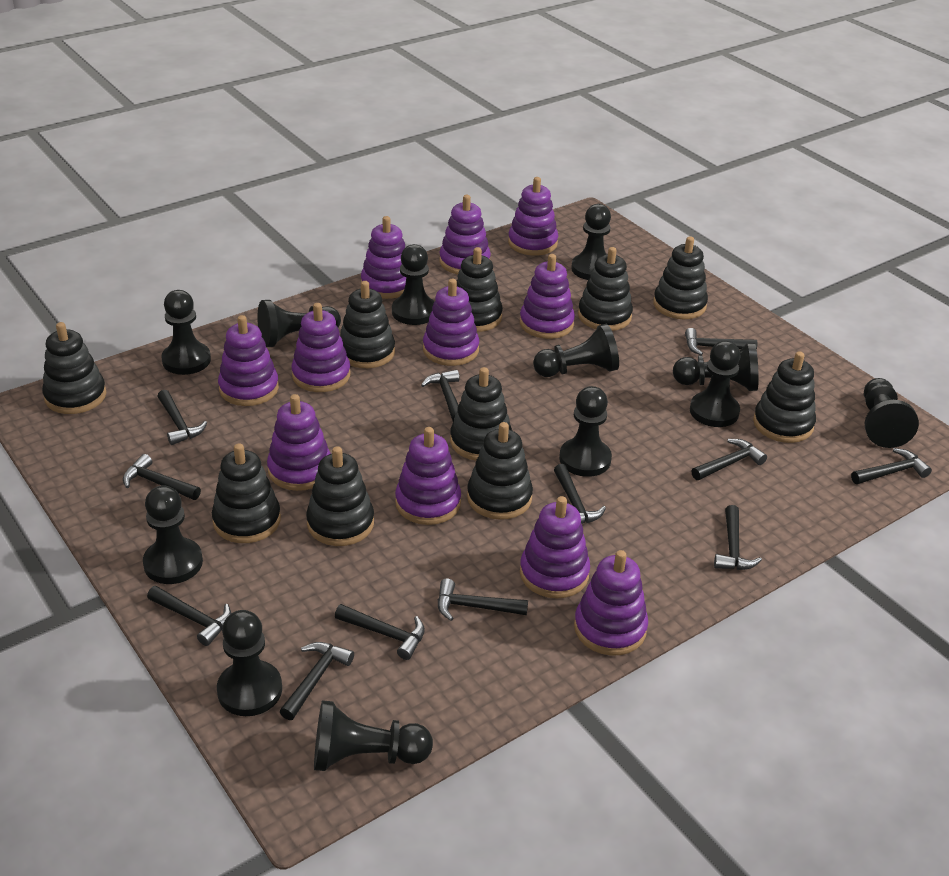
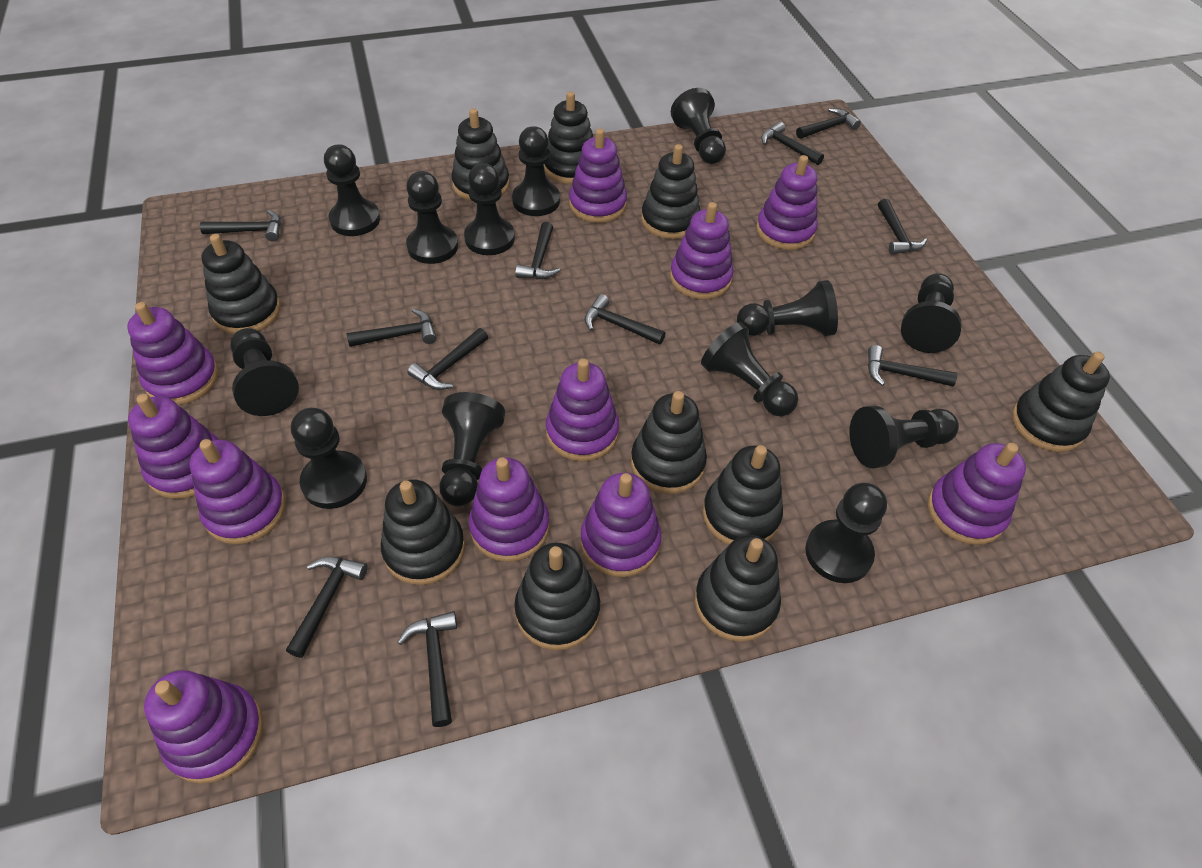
black hammer: 12 -> 11
black pawn: 12 -> 13

